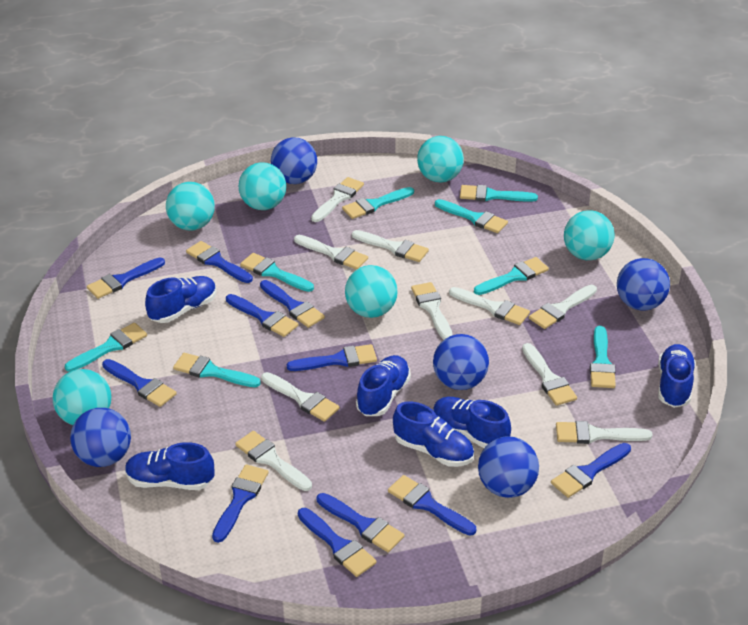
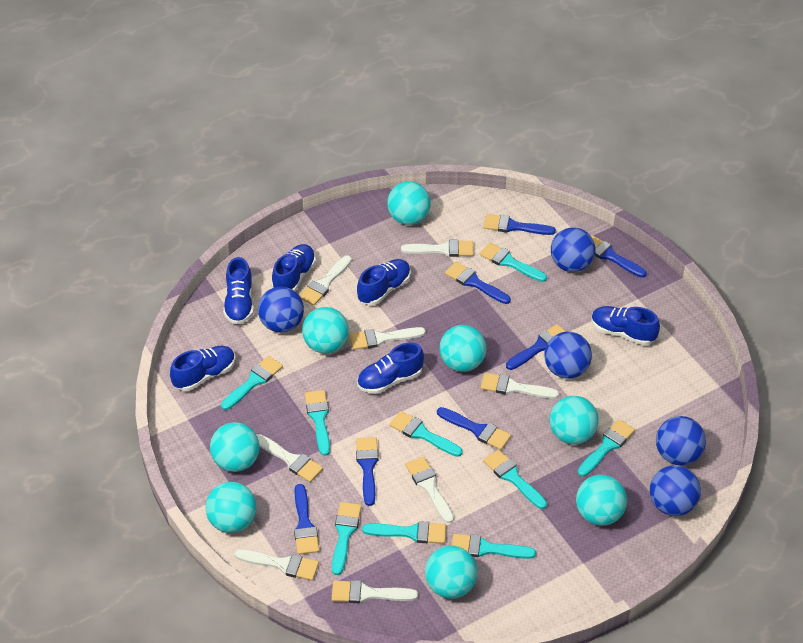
blue brush: 11 -> 7
turquoise ball: 6 -> 8
turquoise brush: 8 -> 9
white brush: 10 -> 8

